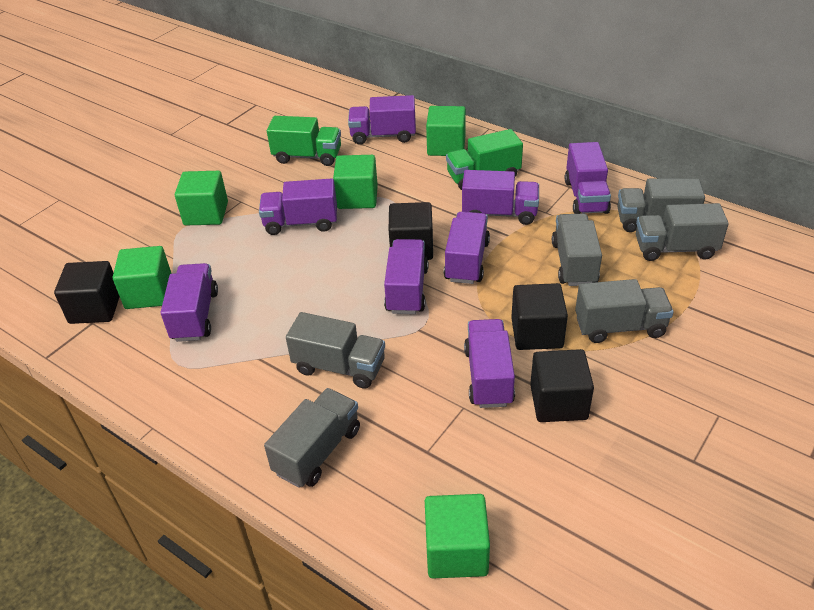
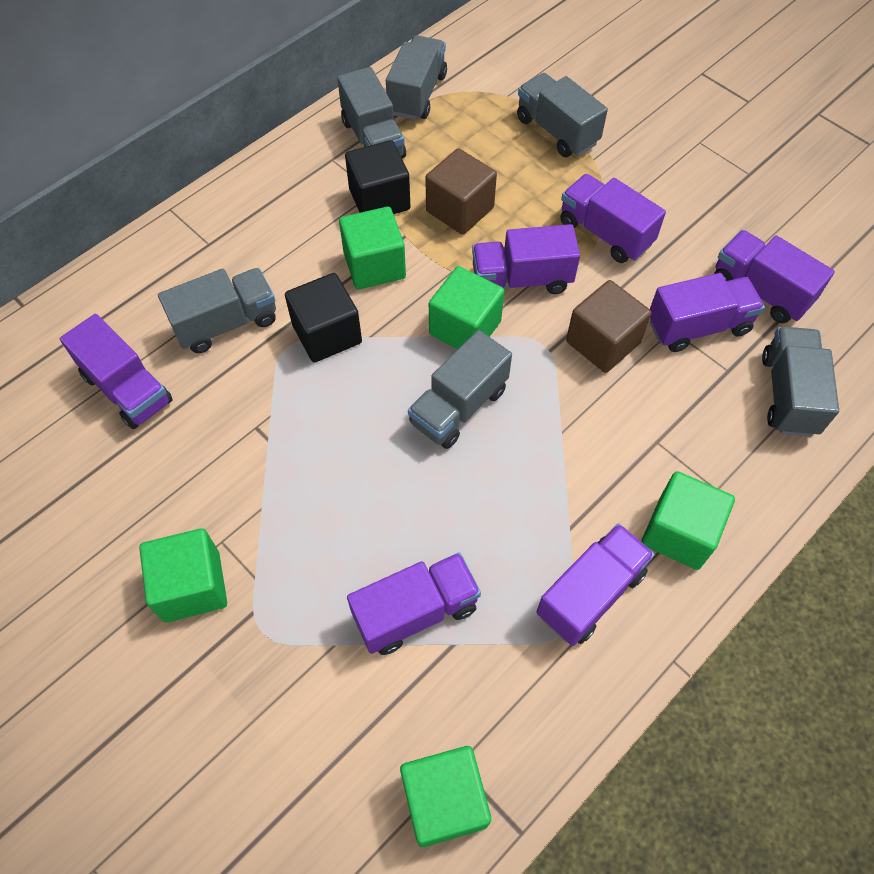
black cube: 4 -> 2
brown cube: 0 -> 2
green truck: 2 -> 0
purple truck: 8 -> 7

